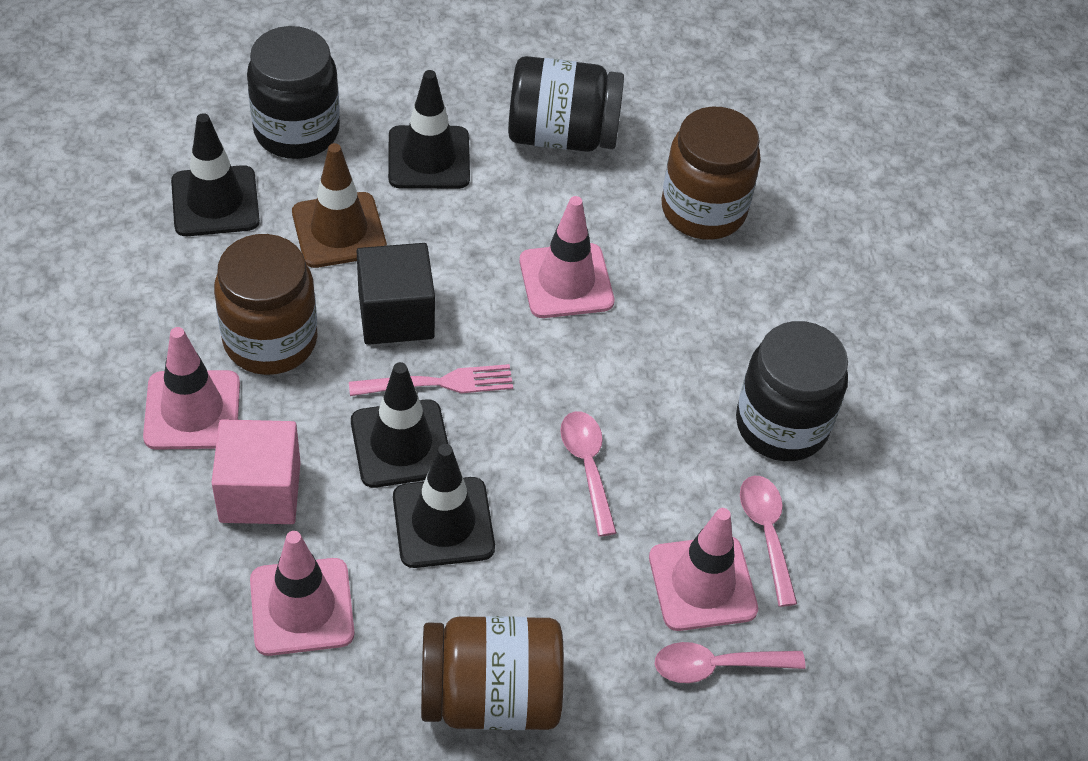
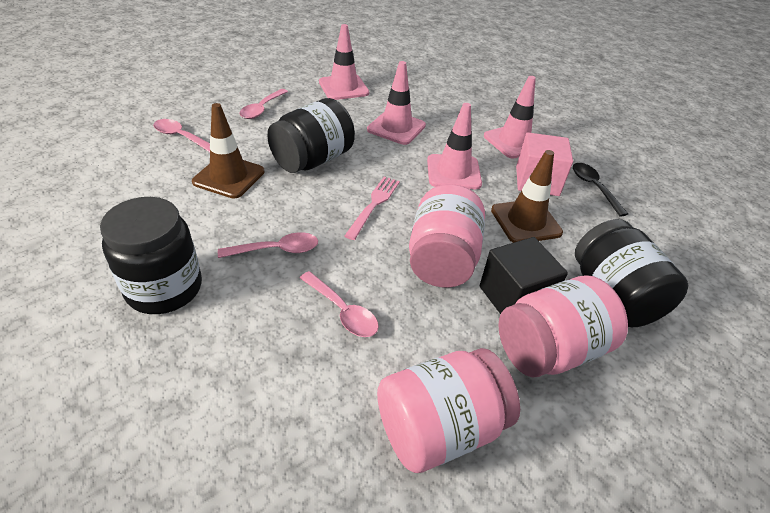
black spoon: 0 -> 1
black traffic cone: 4 -> 0
brown jar: 3 -> 0
brown traffic cone: 1 -> 2
pink jar: 0 -> 3
pink spoon: 3 -> 4

